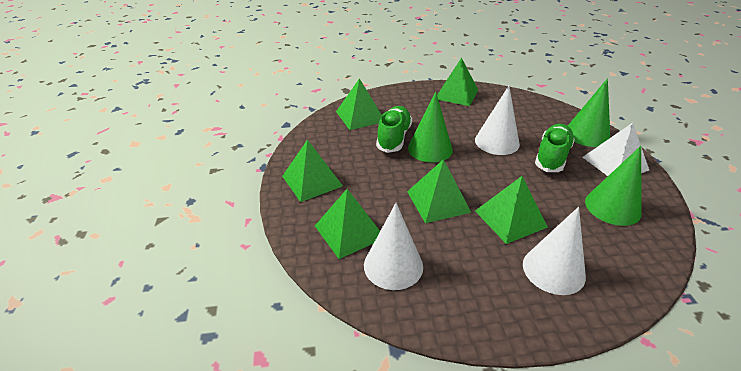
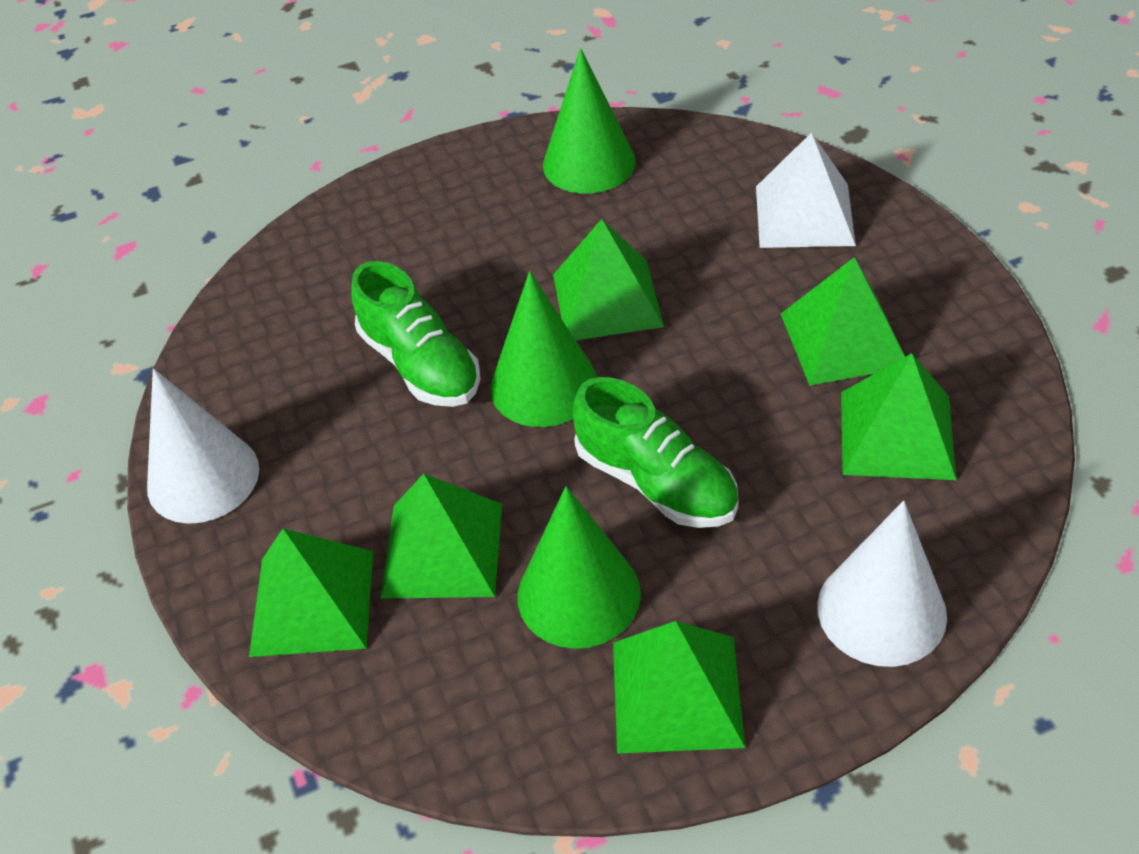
white cone: 3 -> 2

